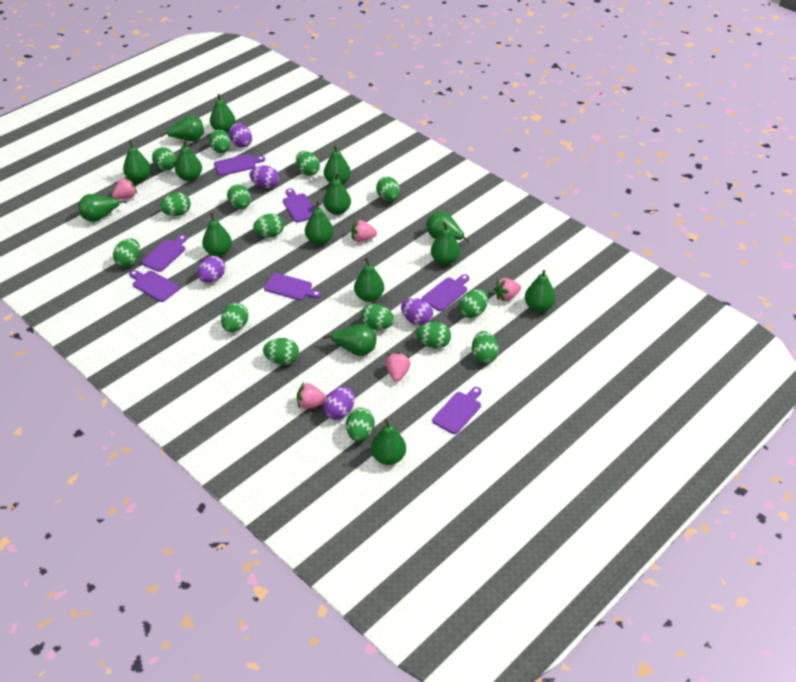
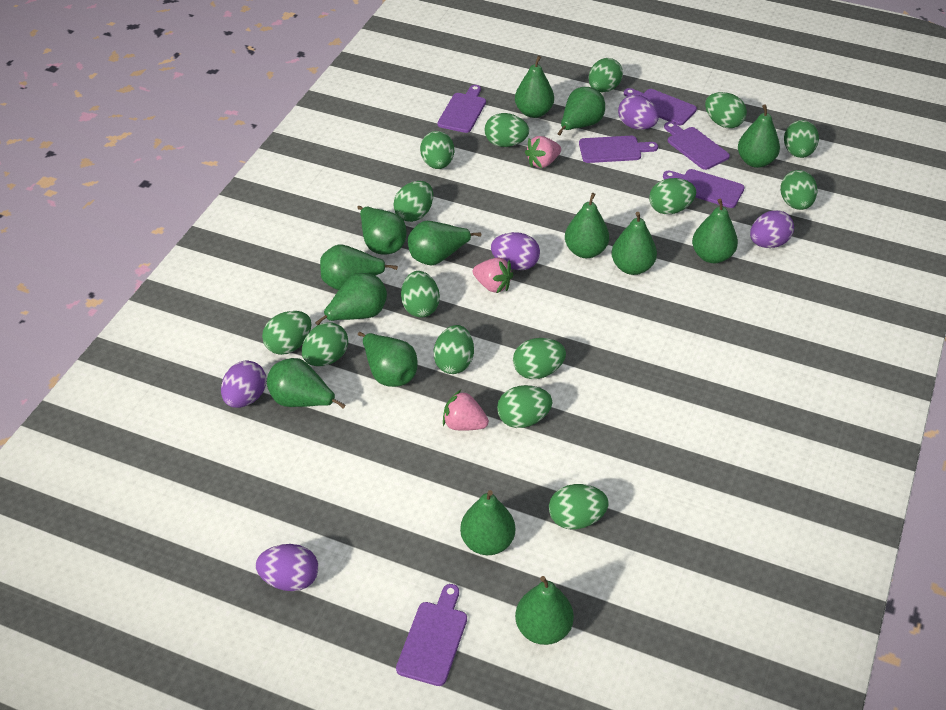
green pear: 15 -> 14
pink strawberry: 5 -> 3
purple cutting board: 7 -> 6

